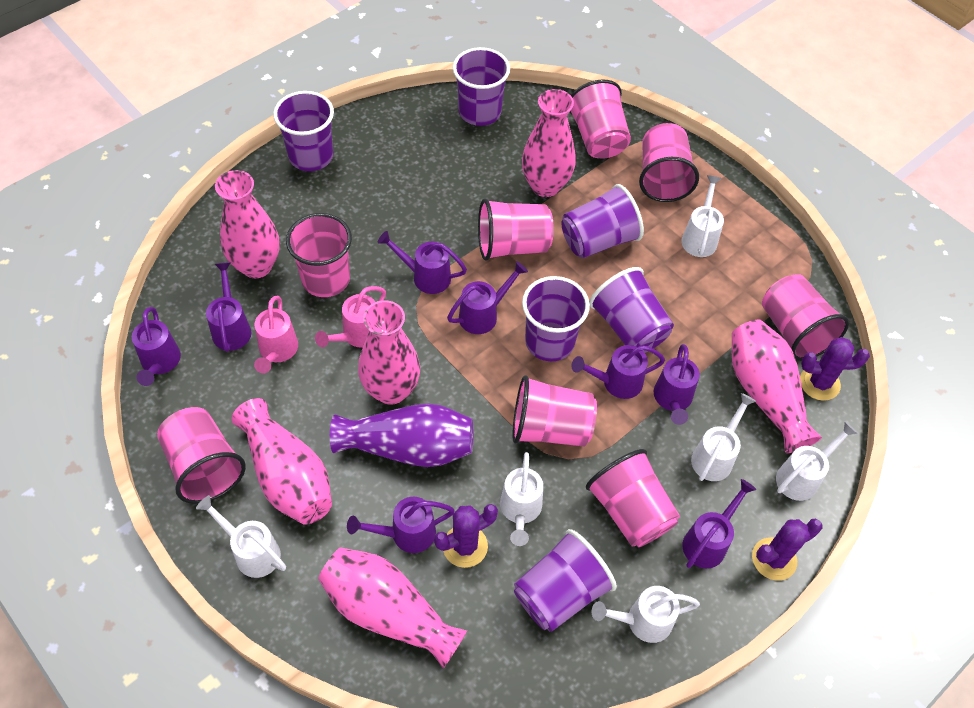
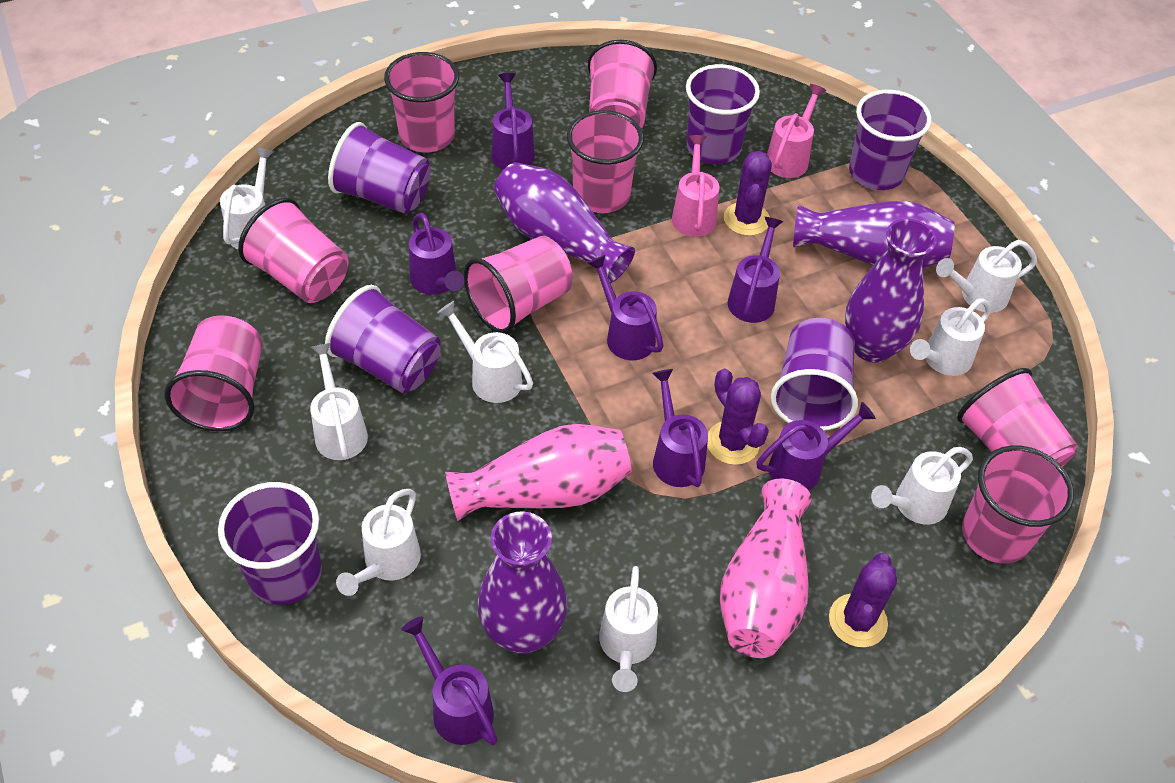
pink vase: 6 -> 2
purple vase: 1 -> 4
purple watering can: 8 -> 7
white watering can: 6 -> 8

